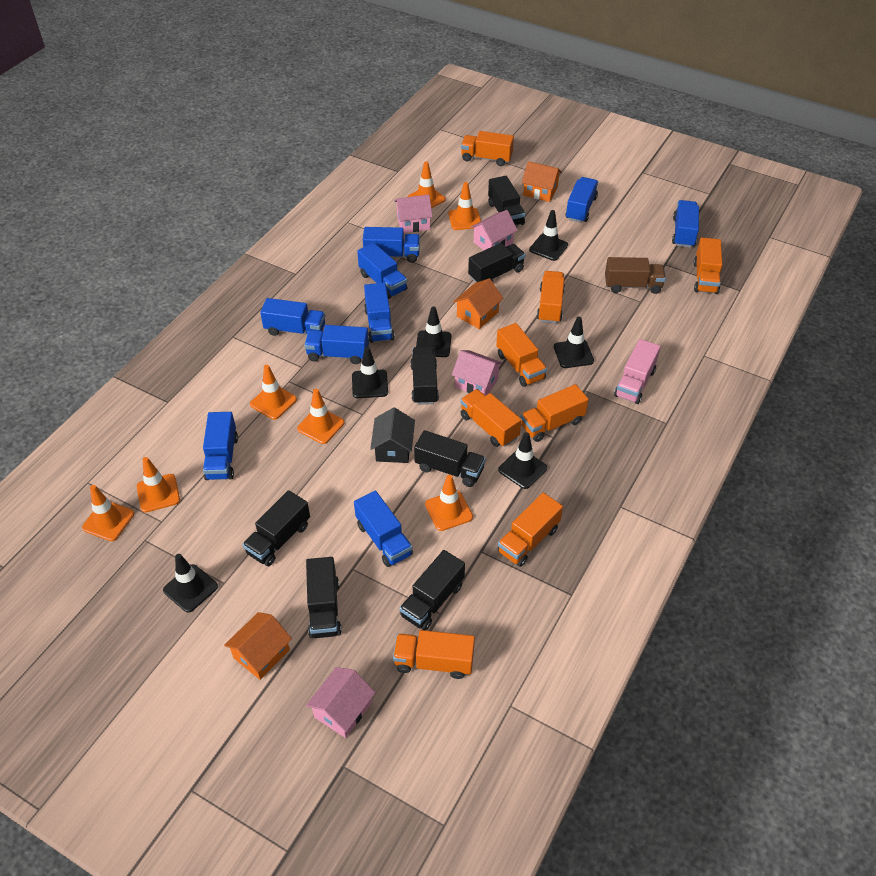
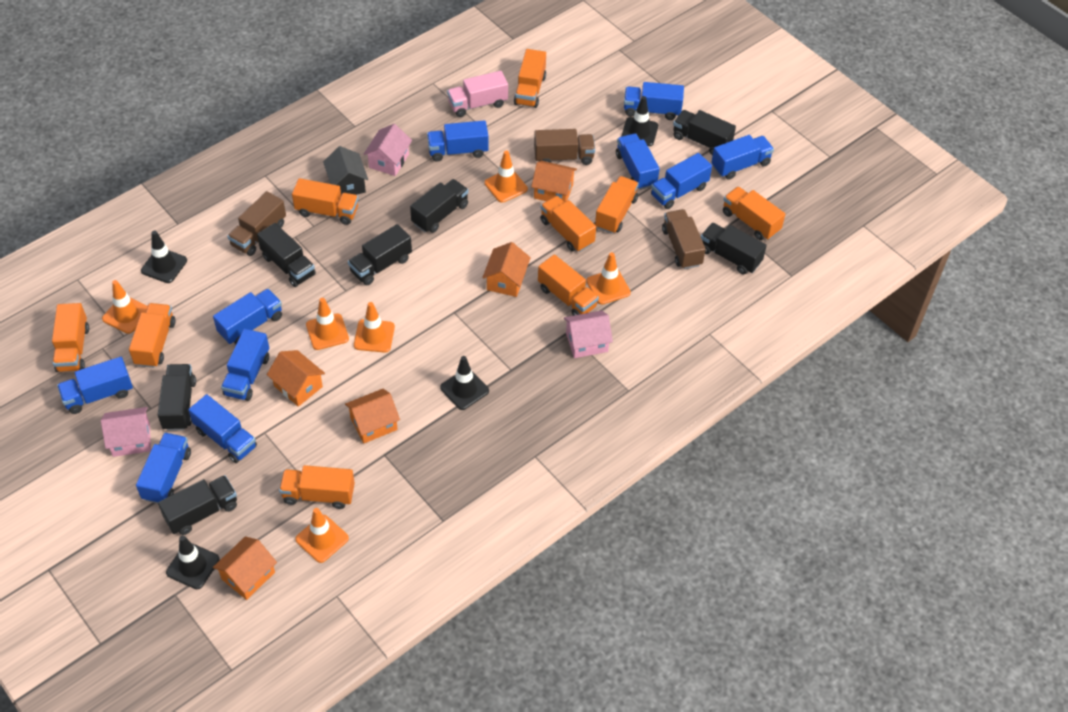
black traffic cone: 6 -> 4
blue truck: 9 -> 10
brown truck: 1 -> 3
orange house: 3 -> 5
orange traffic cone: 7 -> 6
orange truck: 8 -> 9
pink house: 4 -> 3

